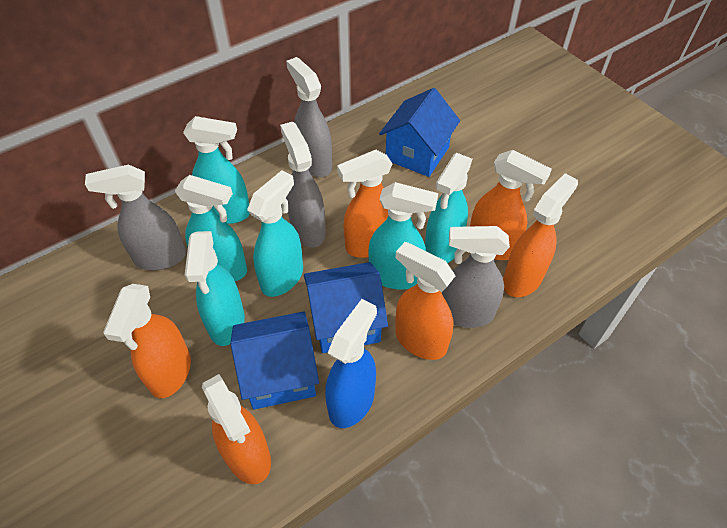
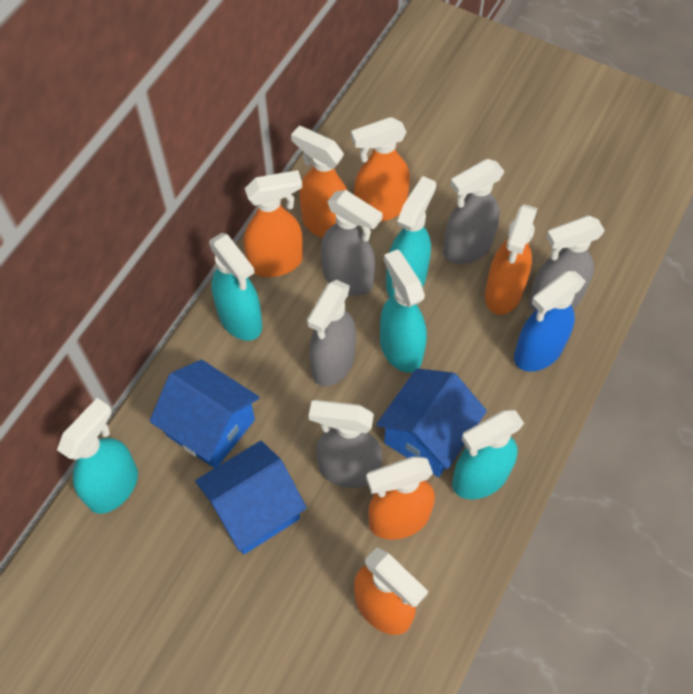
grey spray bottle: 4 -> 5
turquoise spray bottle: 6 -> 5

